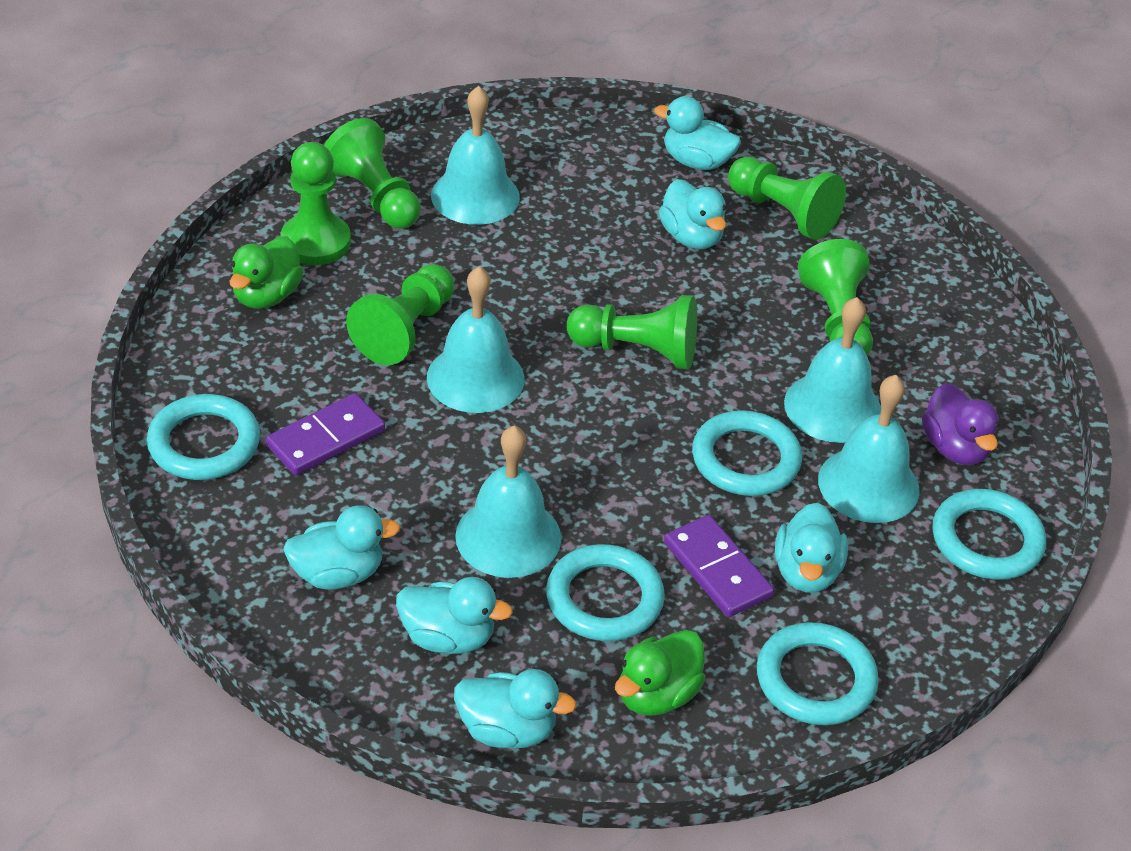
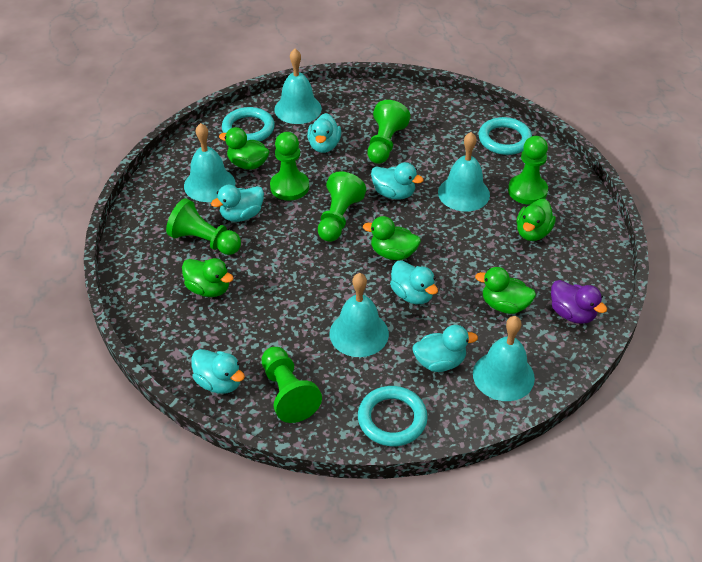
green duck: 2 -> 5
purple domino: 2 -> 0
turquoise ring: 5 -> 3

